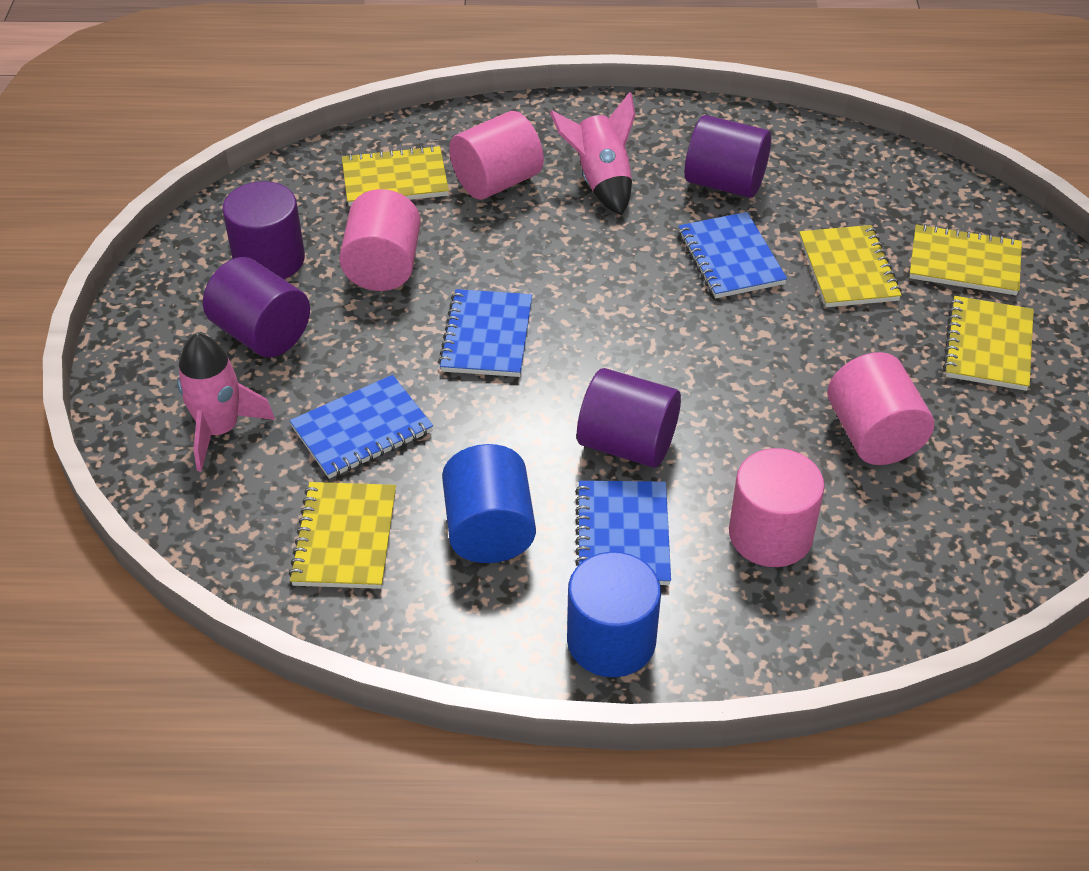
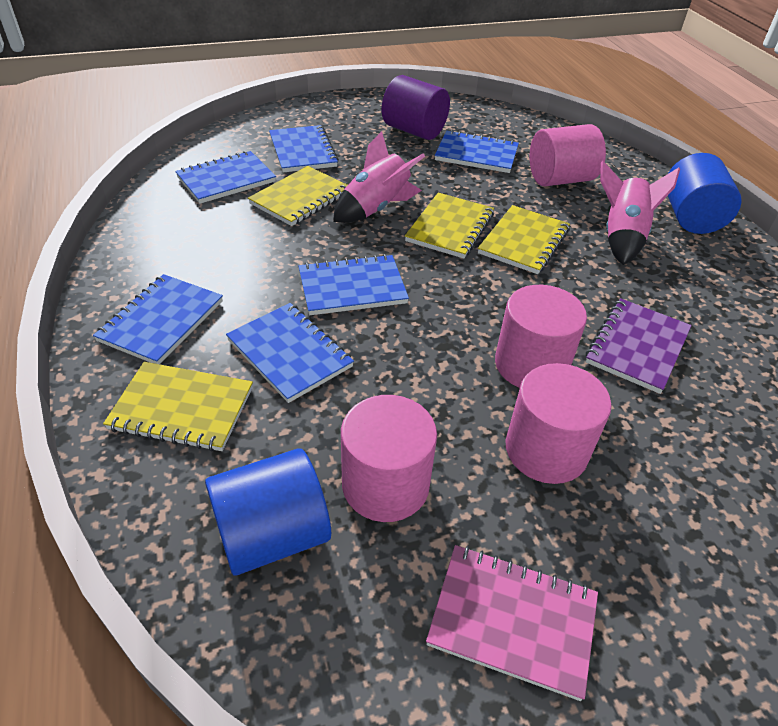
blue notebook: 4 -> 6
pink notebook: 0 -> 1
purple cylinder: 4 -> 1
purple notebook: 0 -> 1
yellow notebook: 5 -> 4

